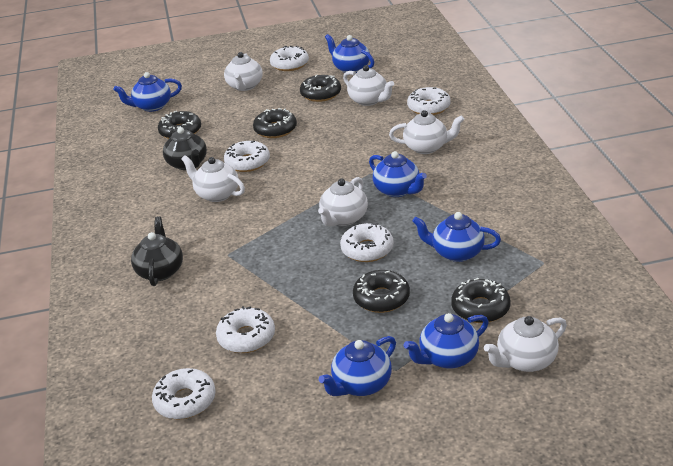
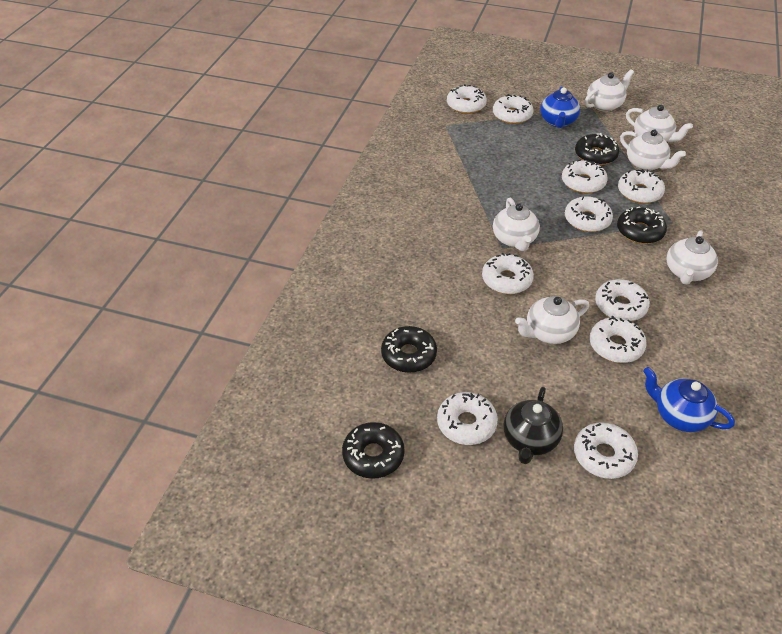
black donut: 5 -> 4
black teapot: 2 -> 1
blue teapot: 6 -> 2
white donut: 6 -> 10

